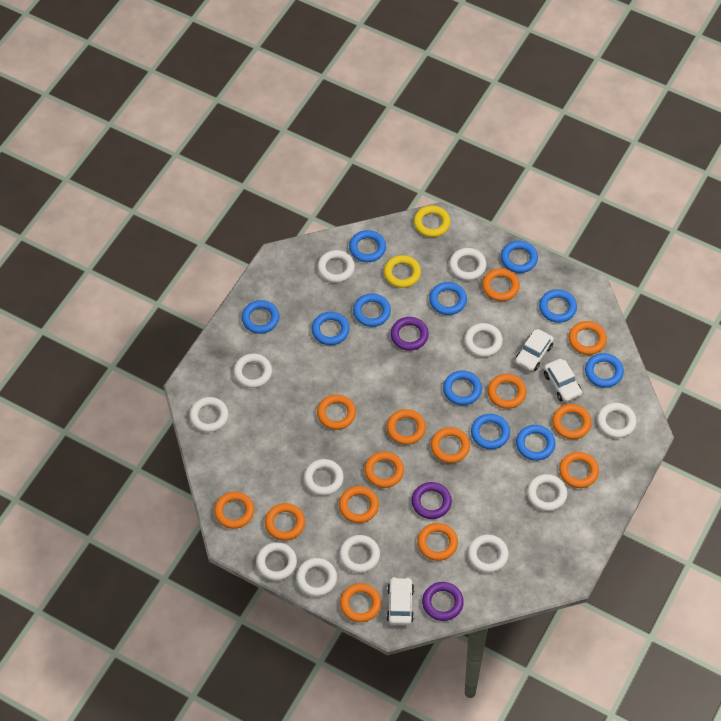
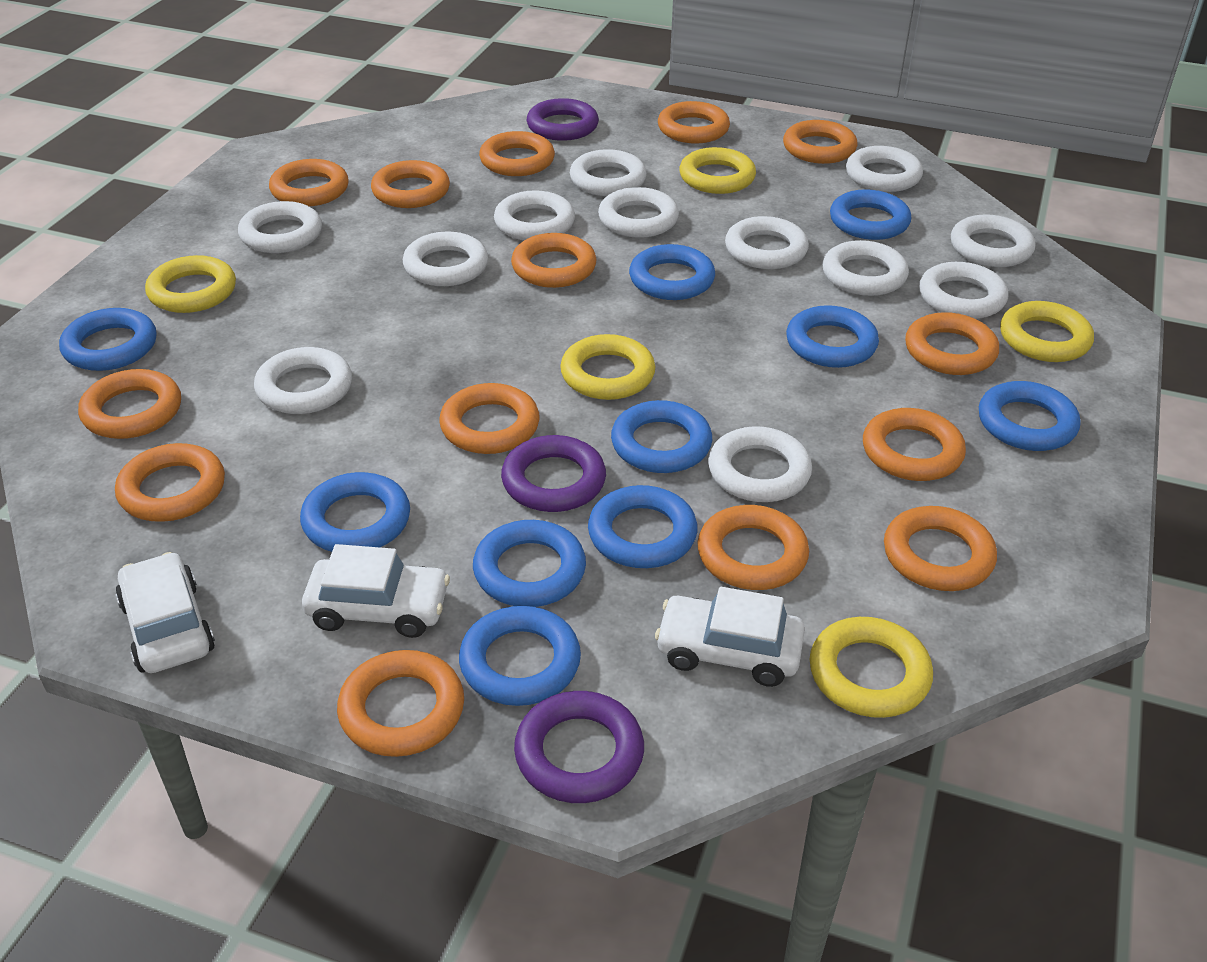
blue ring: 11 -> 10
yellow ring: 2 -> 5

